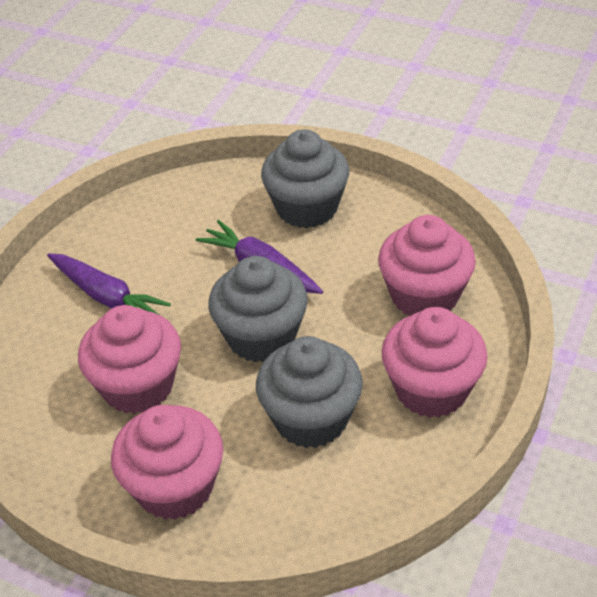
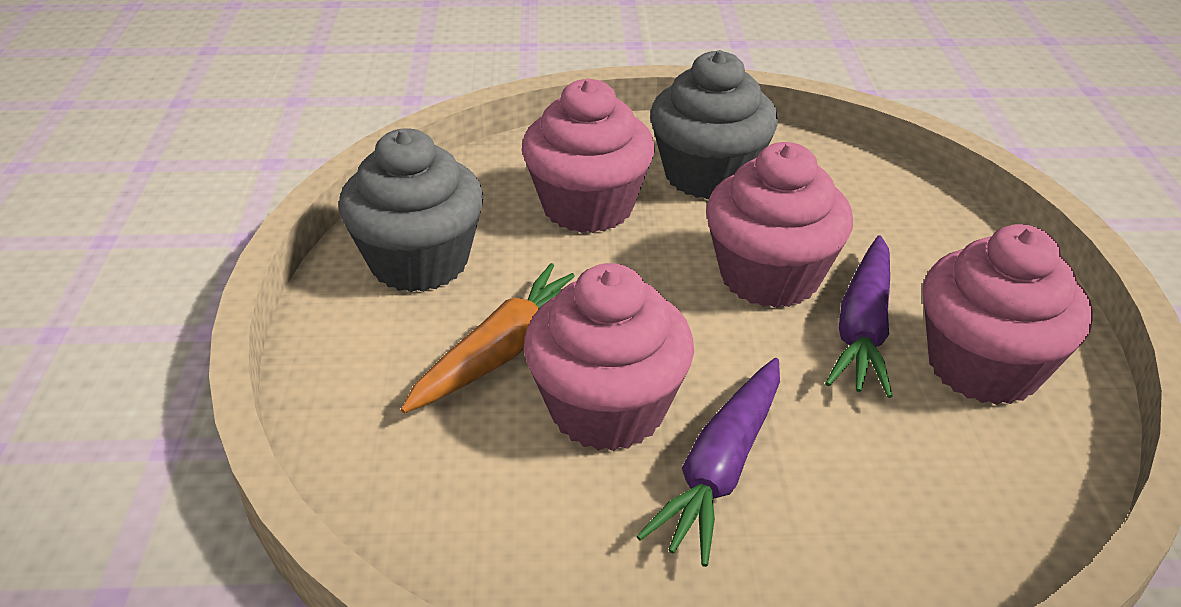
grey cupcake: 3 -> 2
orange carrot: 0 -> 1

